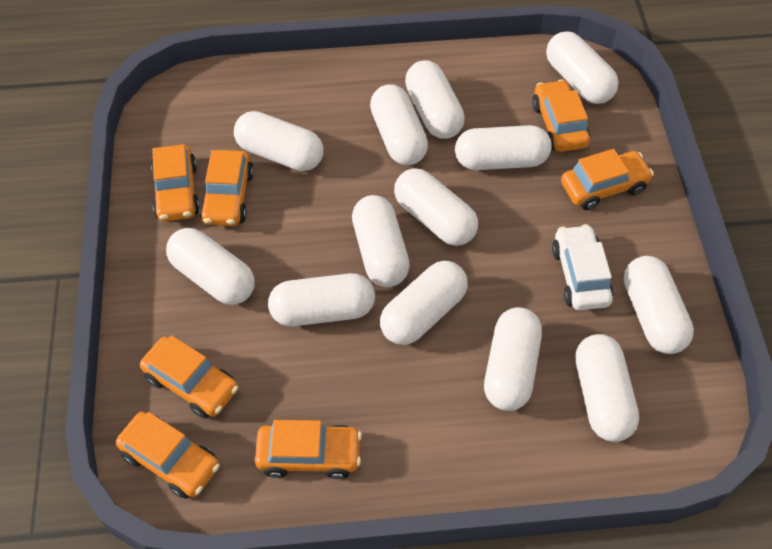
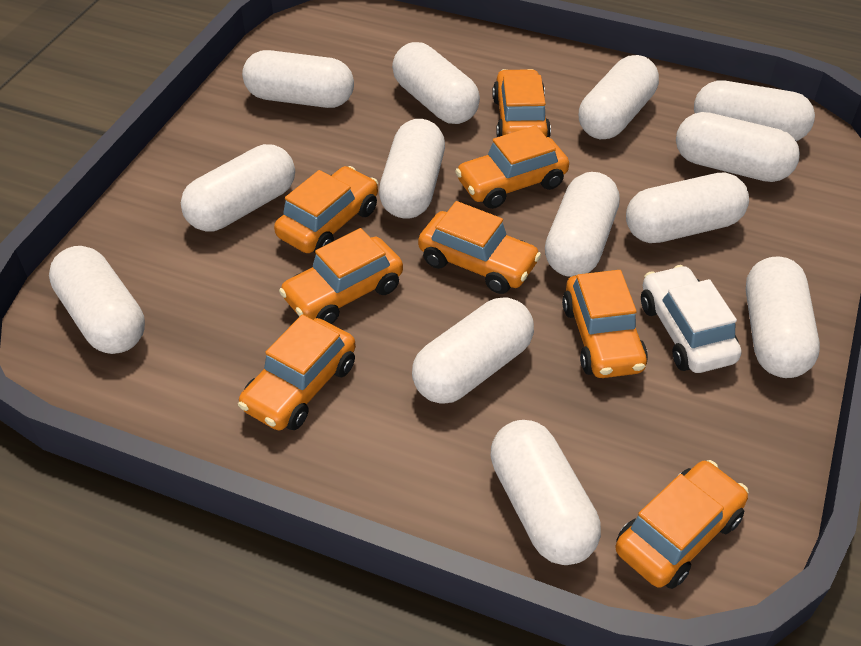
orange car: 7 -> 8

